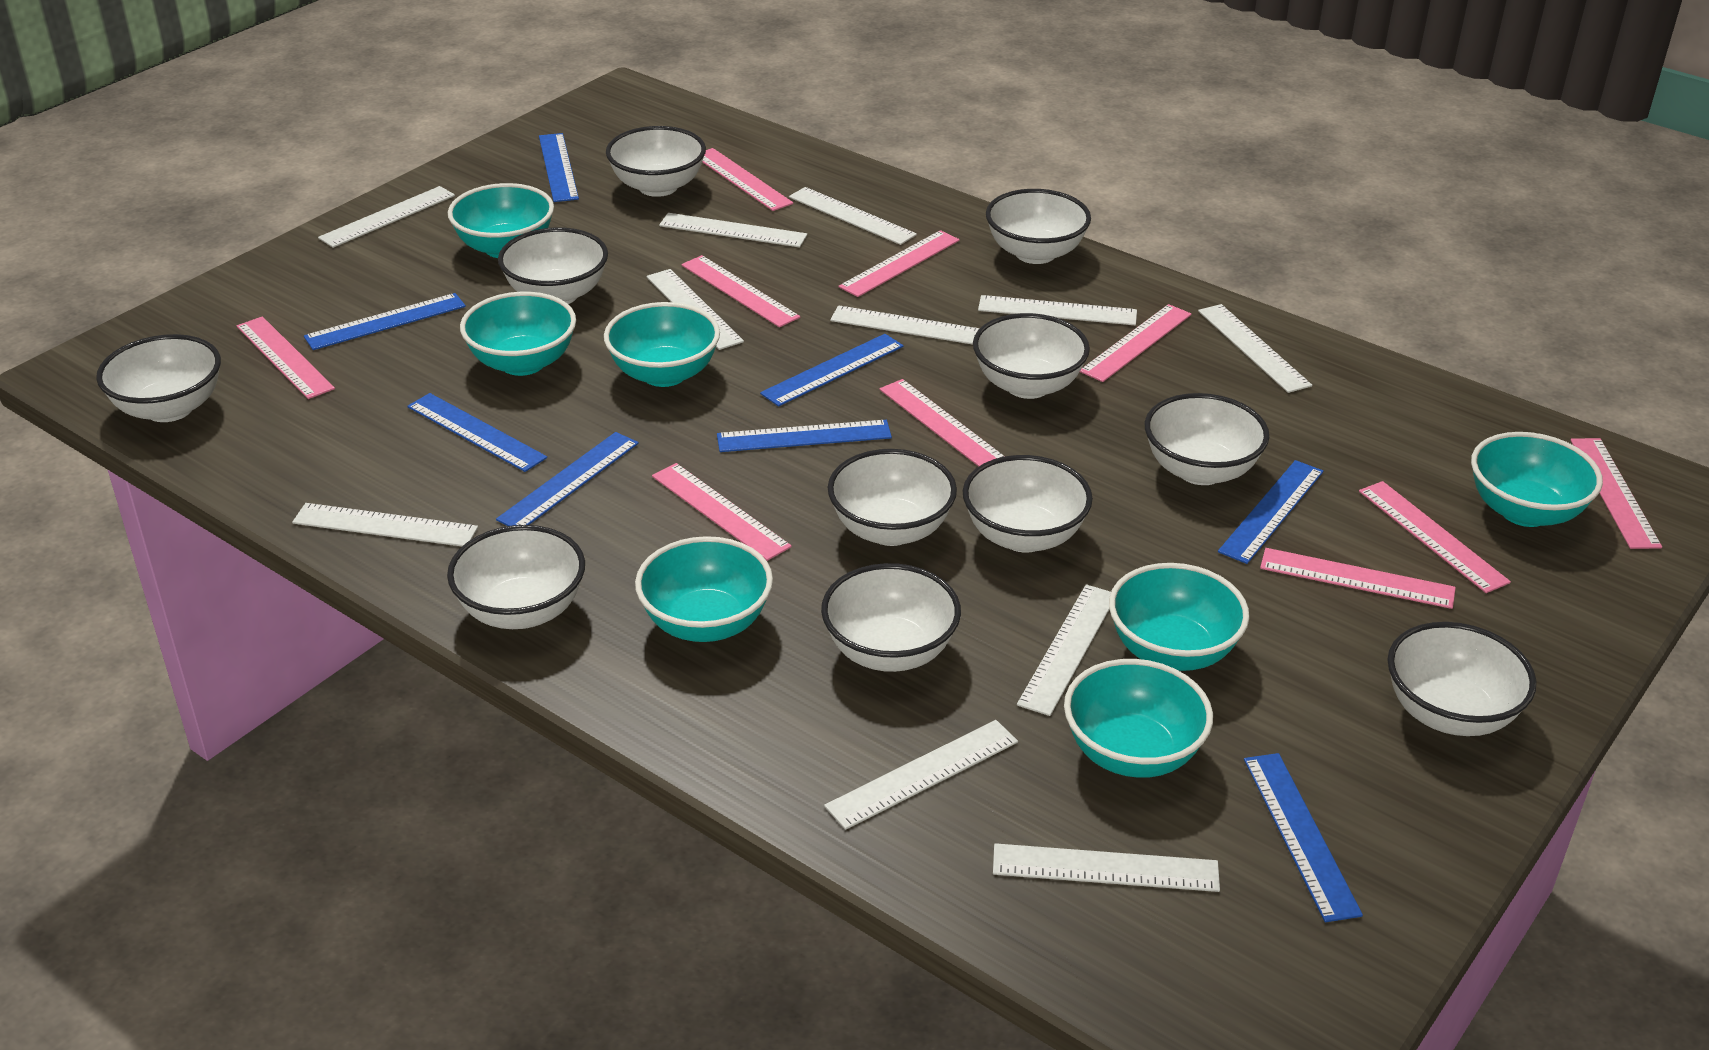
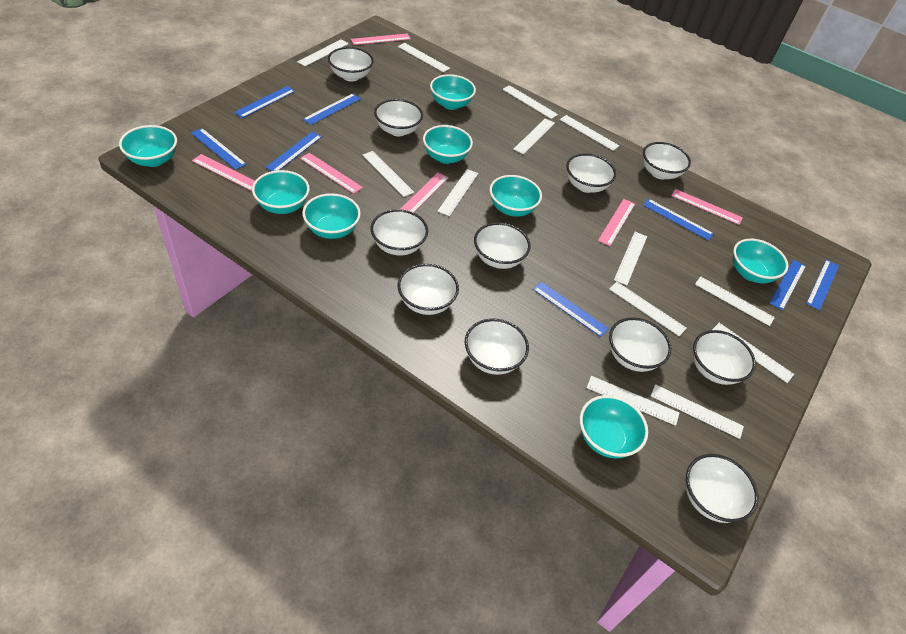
pink ruler: 10 -> 6
turquoise bowl: 7 -> 8
white ruler: 11 -> 13

